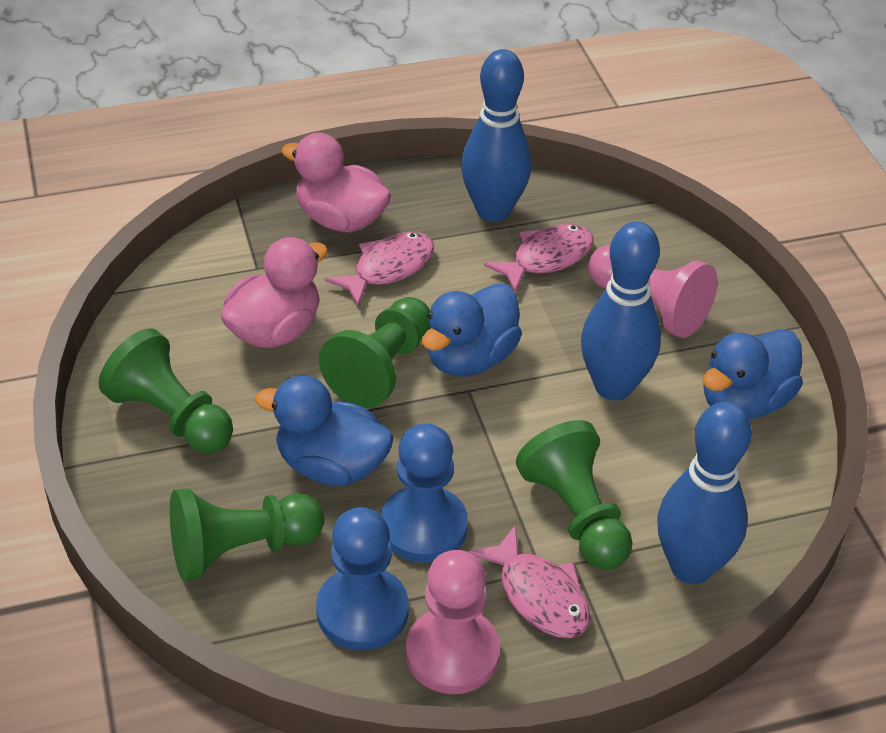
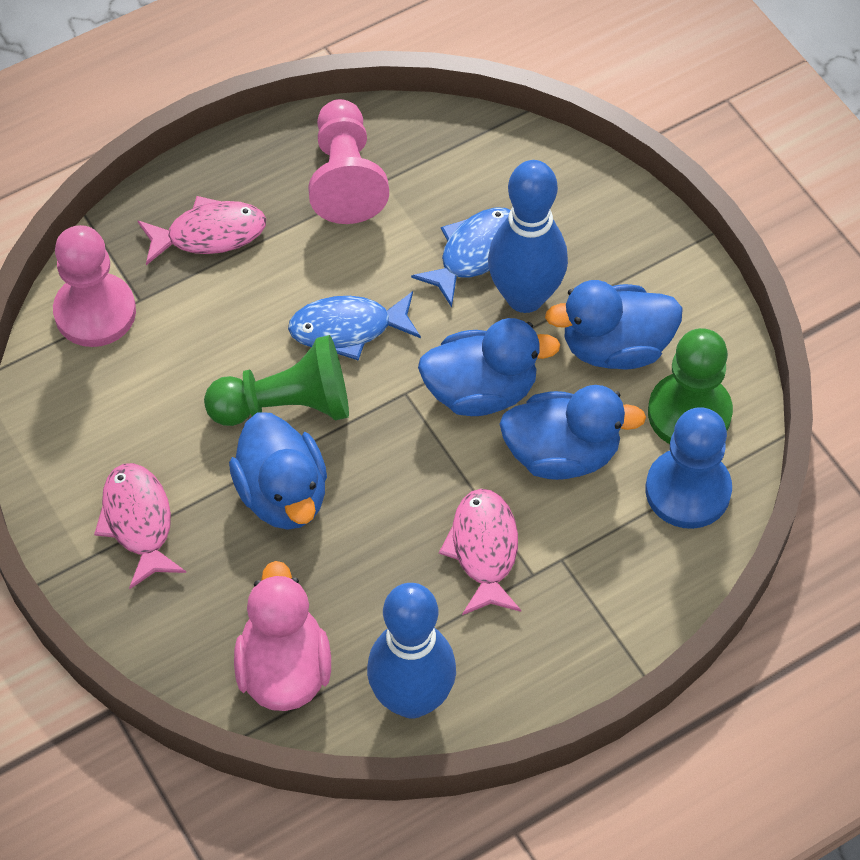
blue bowling pin: 3 -> 2
blue duck: 3 -> 4
blue fish: 0 -> 2
blue pawn: 2 -> 1
green pawn: 4 -> 2
pink duck: 2 -> 1

